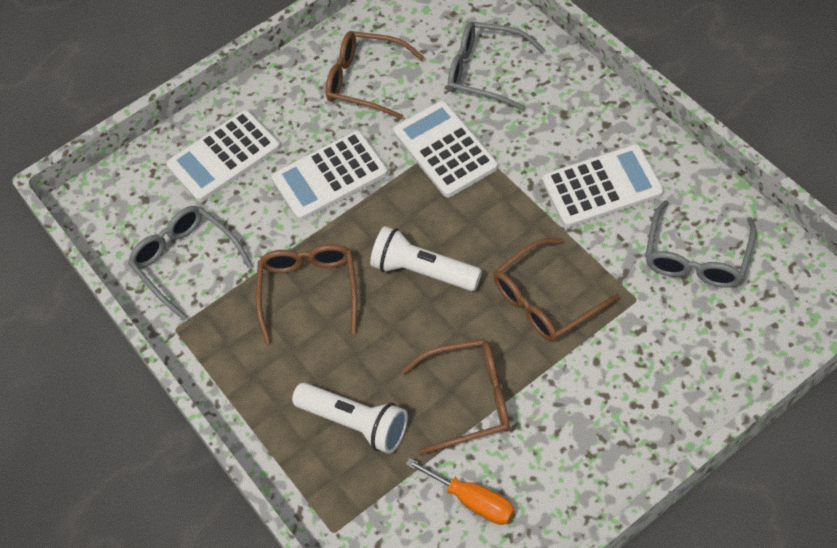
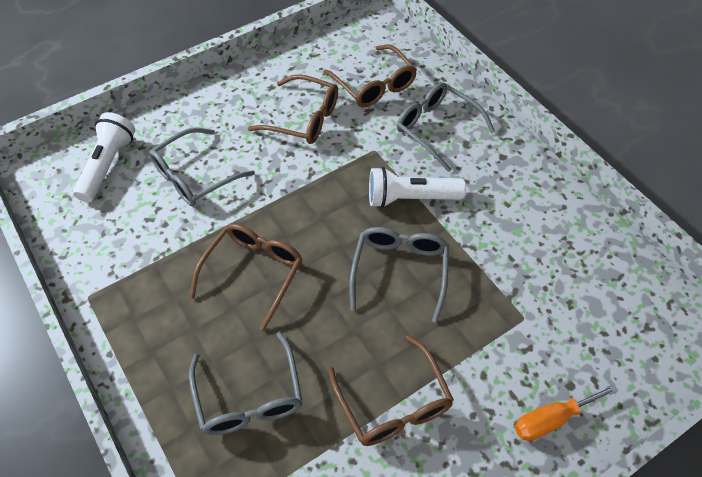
grey glasses: 3 -> 4
white calculator: 4 -> 0

